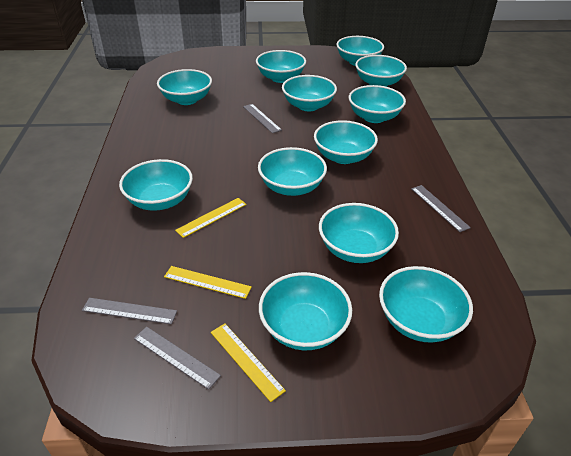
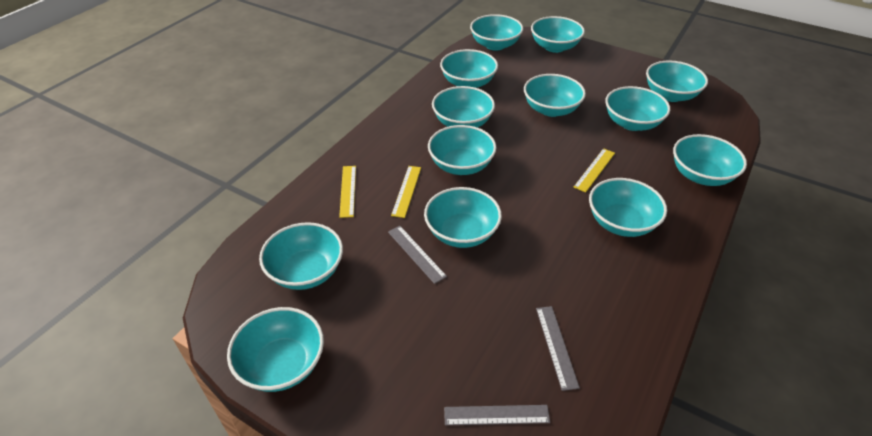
grey ruler: 4 -> 3
turquoise bowl: 12 -> 13

